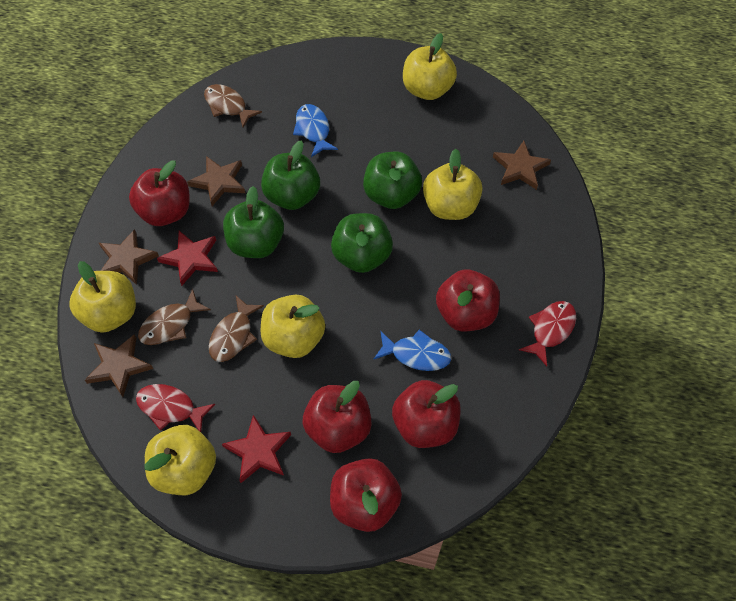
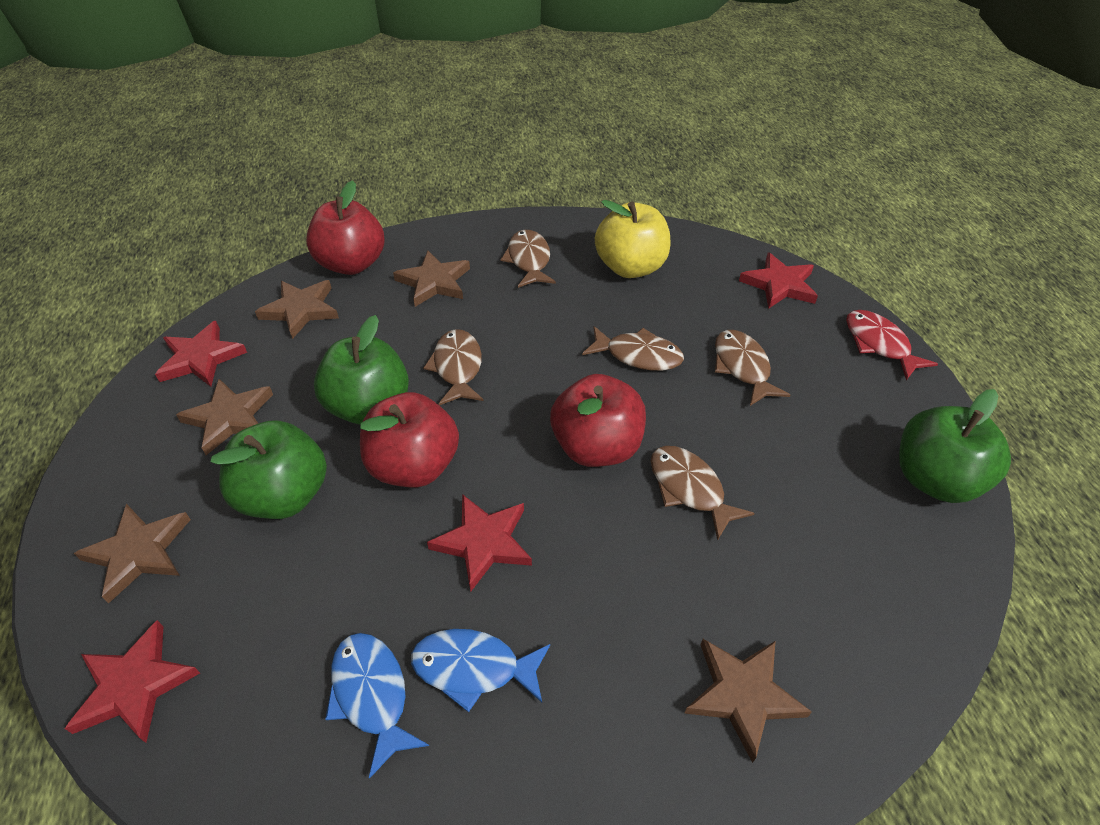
brown fish: 3 -> 5
brown star: 4 -> 5
green apple: 4 -> 3
red apple: 5 -> 3
red fish: 2 -> 1
red star: 2 -> 4
yellow apple: 5 -> 1

